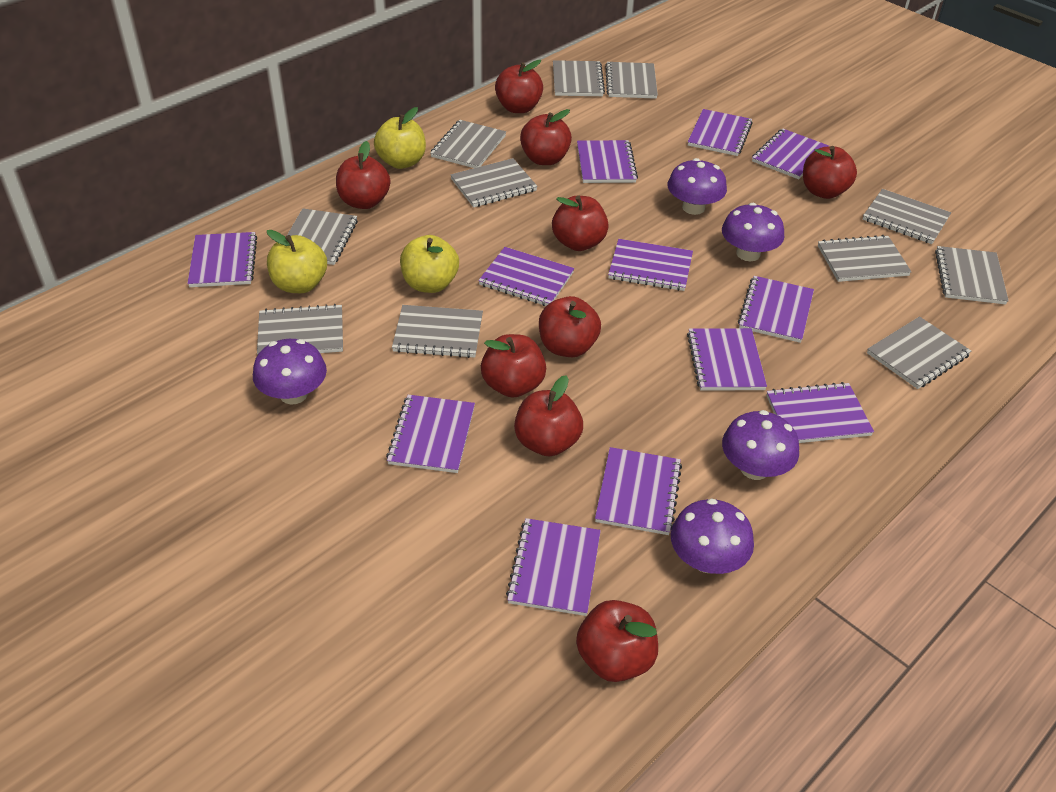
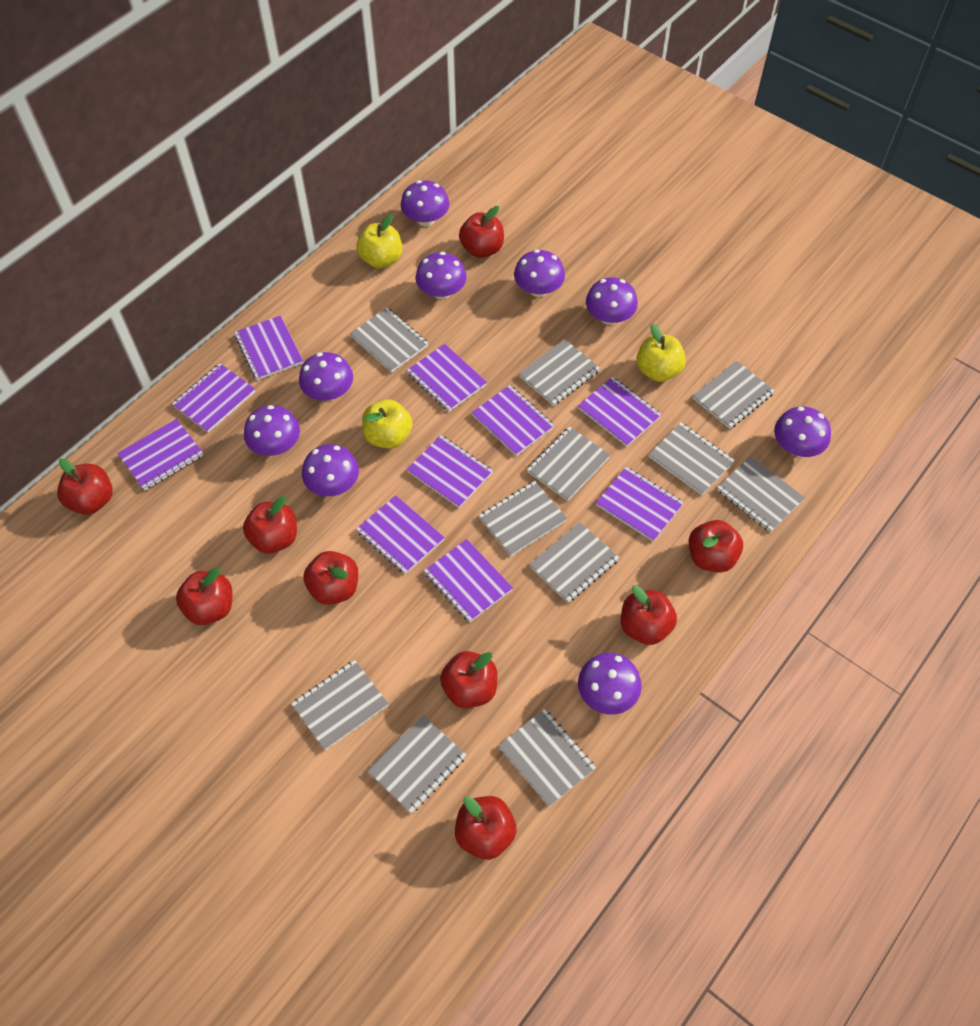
purple mushroom: 5 -> 9
purple notebook: 12 -> 10

